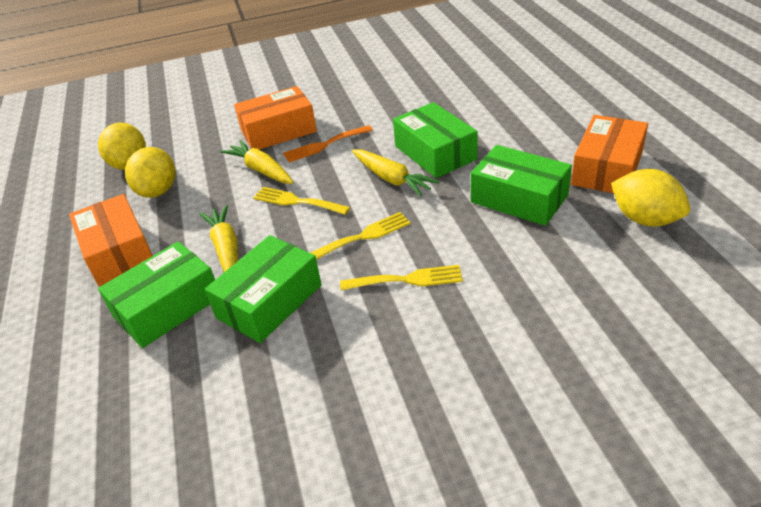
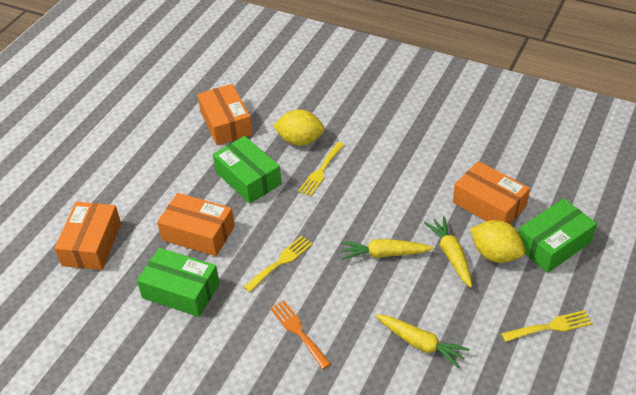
green box: 4 -> 3
orange box: 3 -> 4
yellow lemon: 3 -> 2

